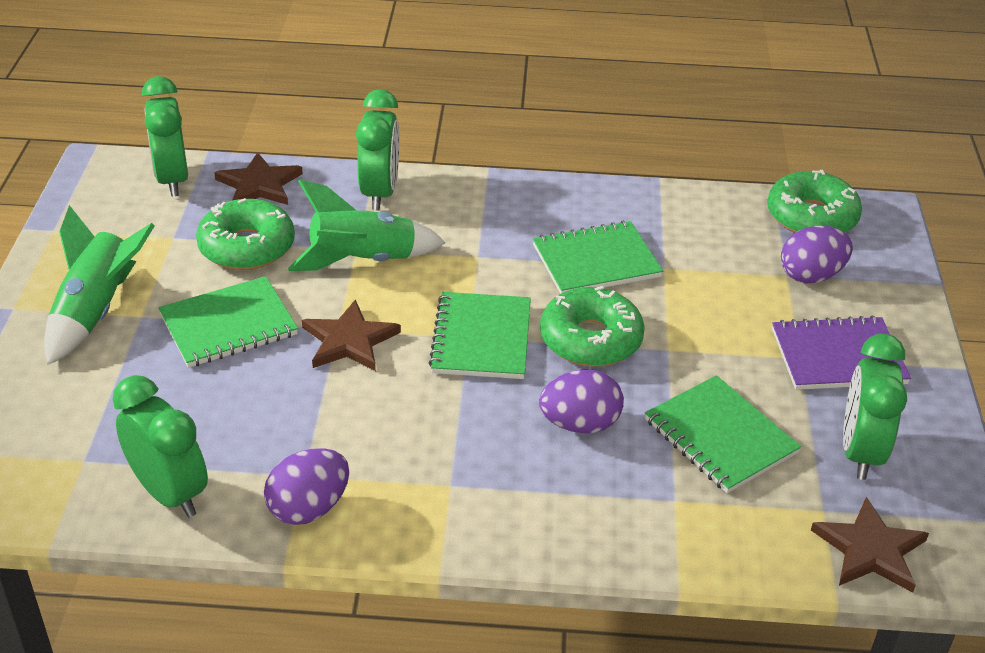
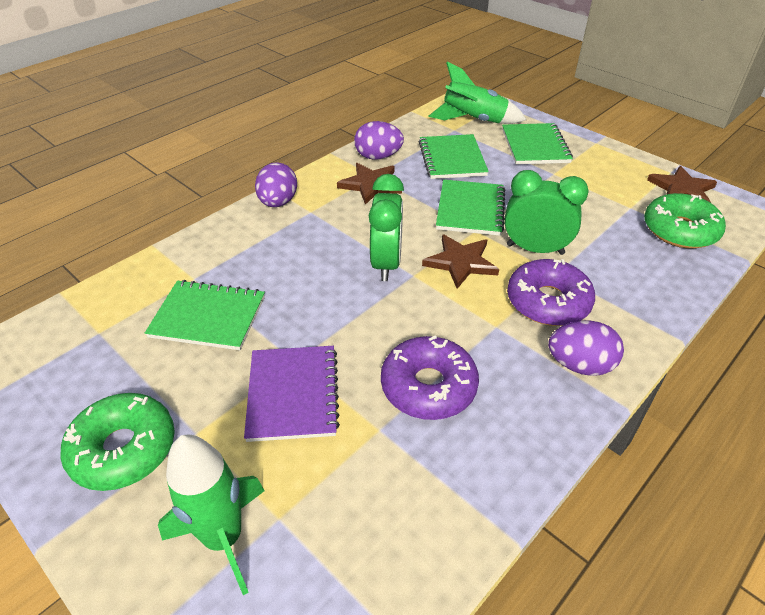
green clock: 4 -> 2
green donut: 3 -> 2
purple donut: 0 -> 2

